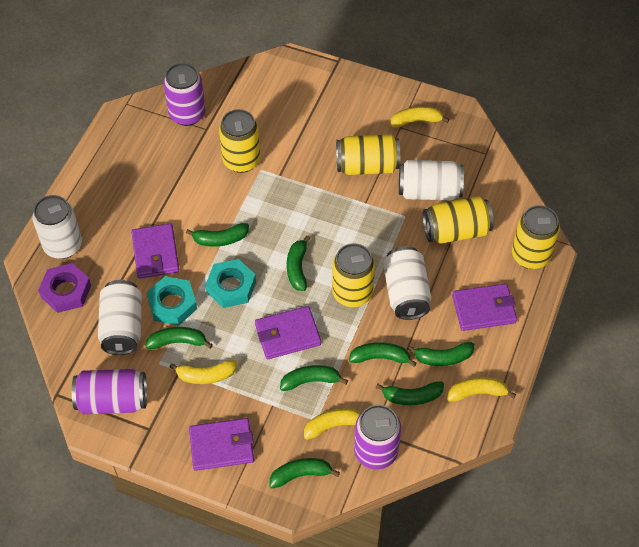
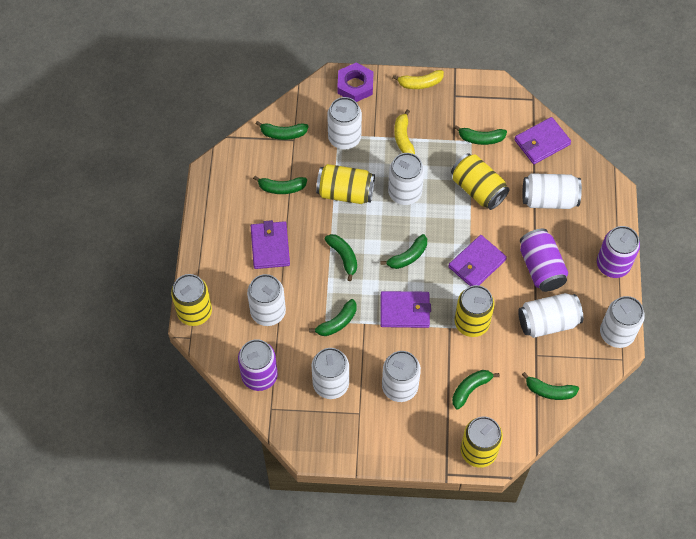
turquoise nut: 2 -> 0
white can: 4 -> 8
yellow banana: 4 -> 2

